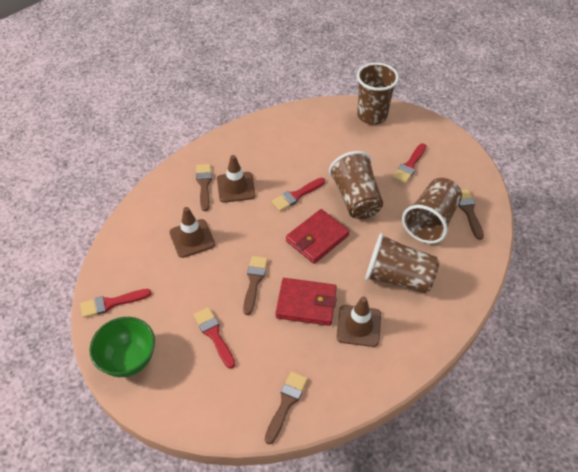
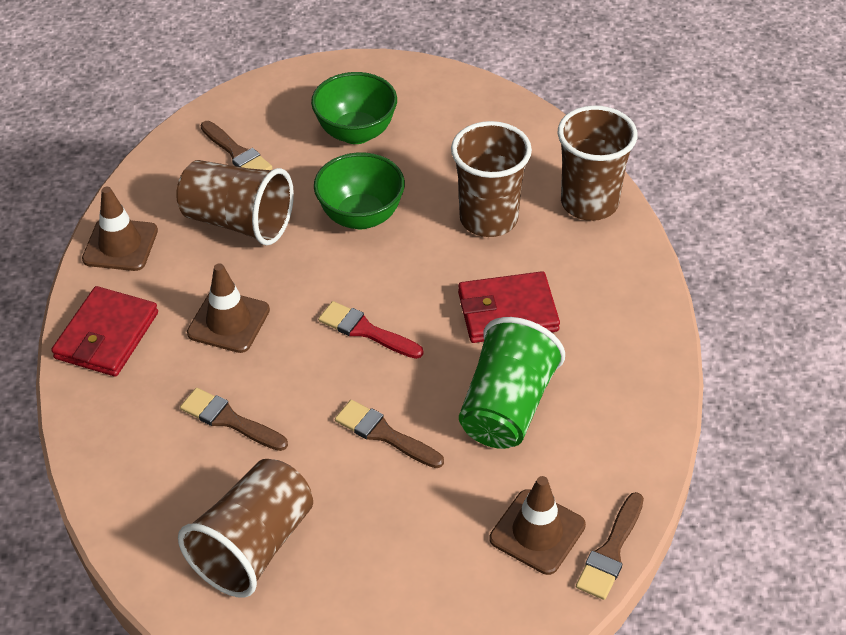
green bowl: 1 -> 2
green cup: 0 -> 1
red brush: 4 -> 1

